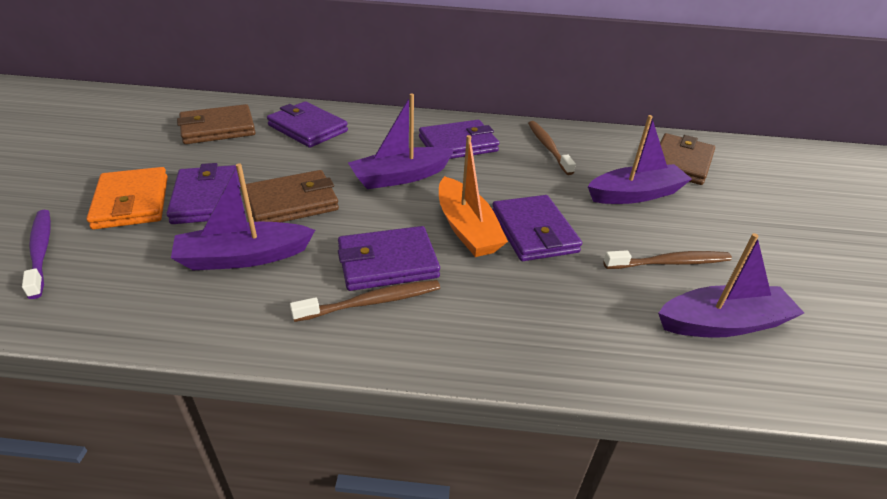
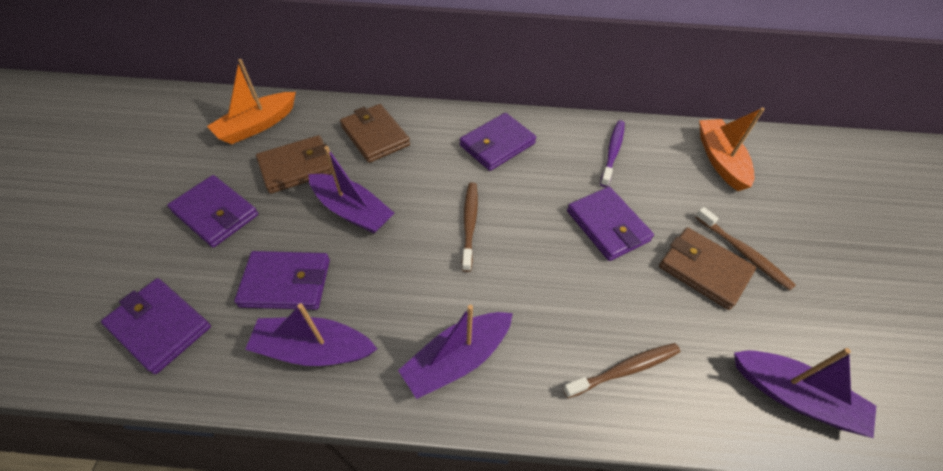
orange boat: 1 -> 2
orange wallet: 1 -> 0

